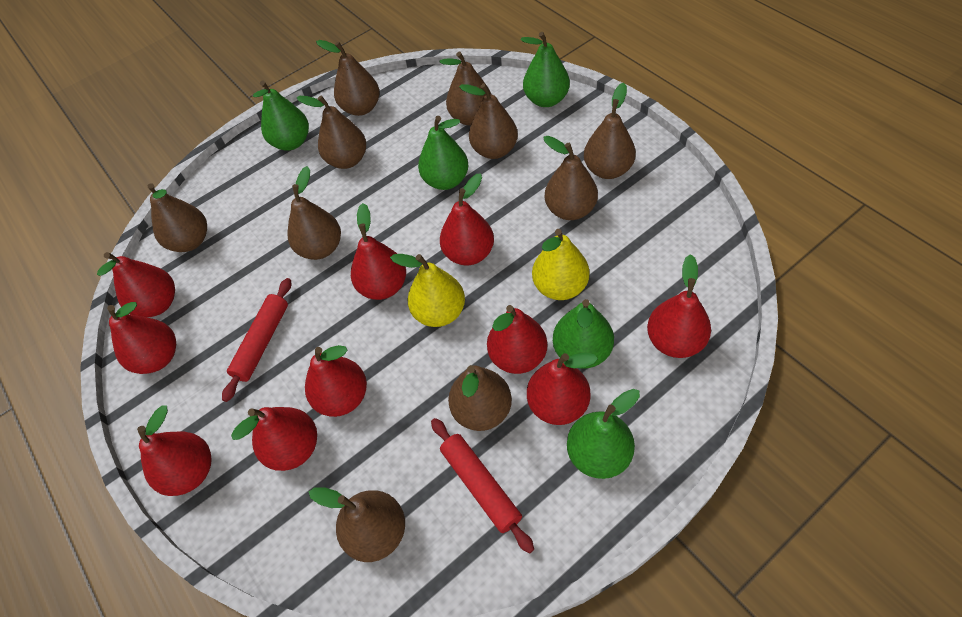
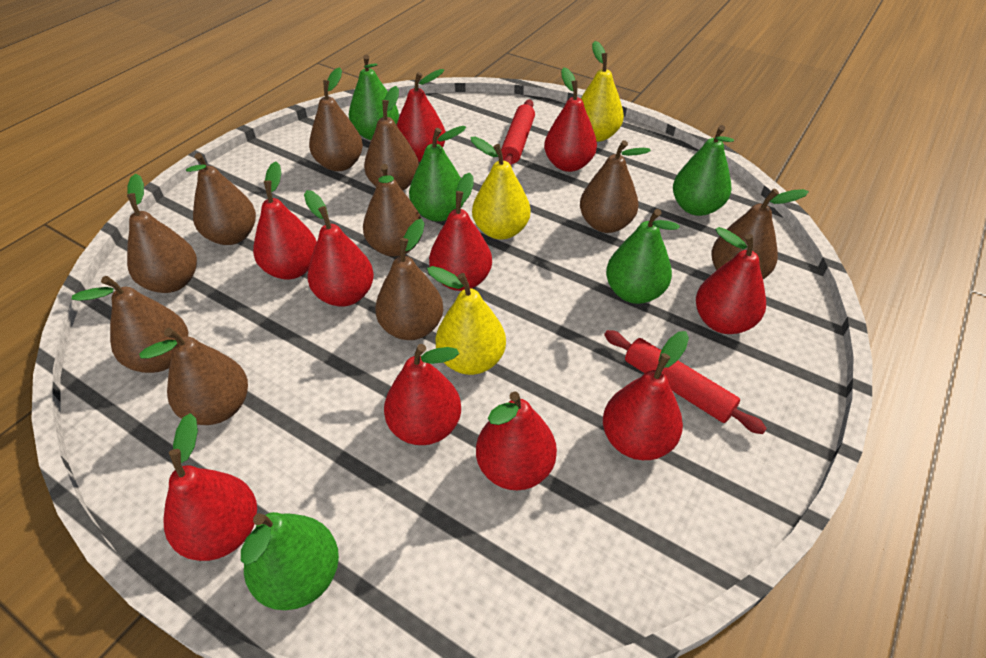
yellow pear: 2 -> 3

